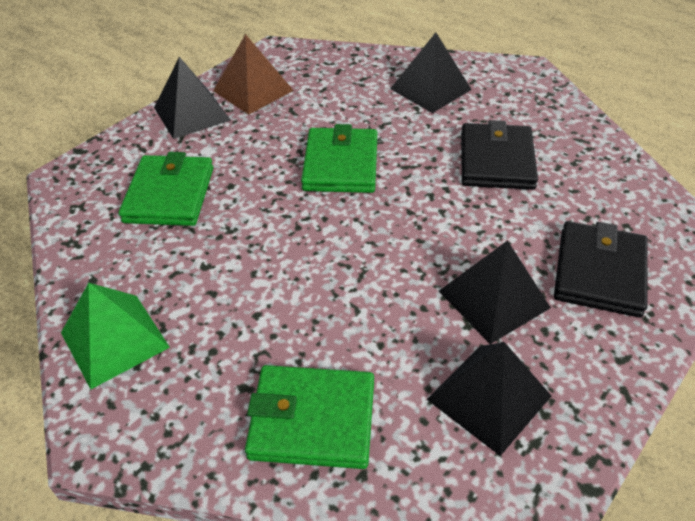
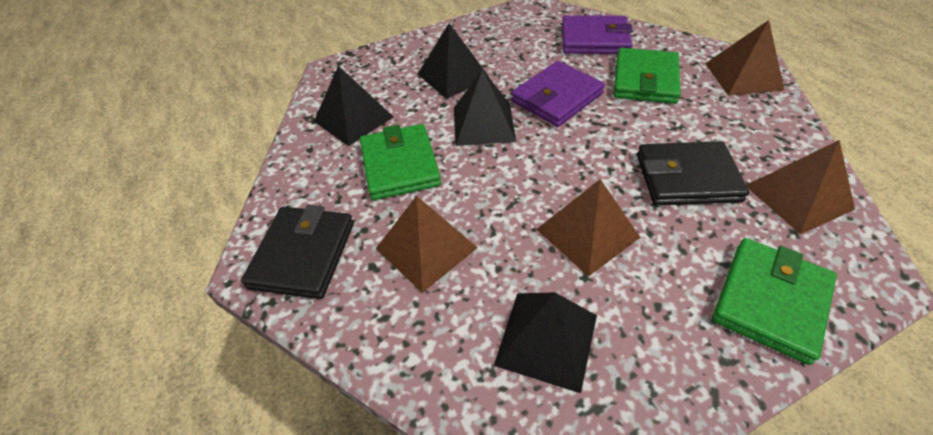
brown pyramid: 1 -> 4
green pyramid: 1 -> 0
purple wallet: 0 -> 2

